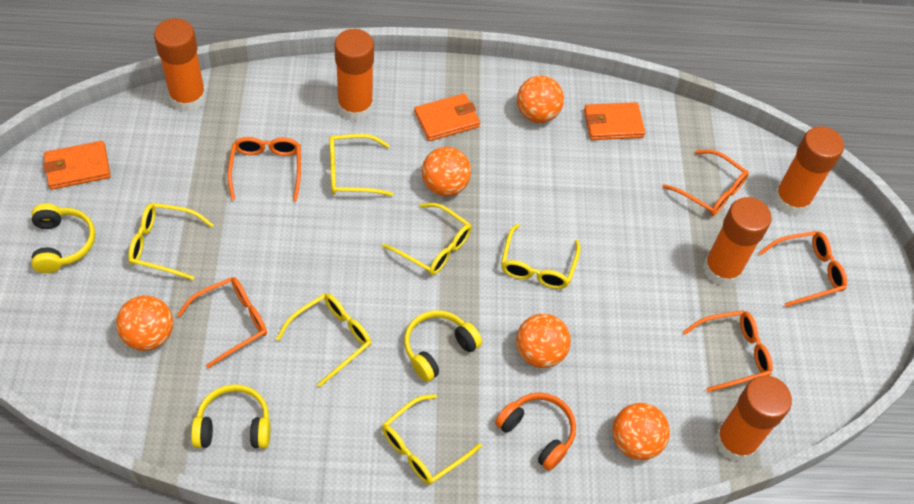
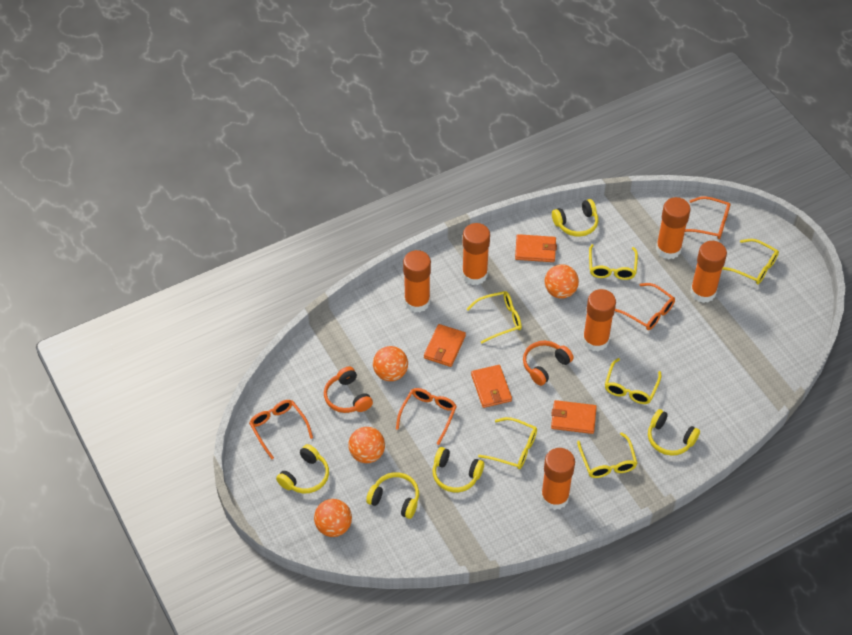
orange ball: 5 -> 4
orange glasses: 5 -> 4
orange glue stick: 5 -> 6
orange headphones: 1 -> 2
orange wallet: 3 -> 4
yellow headphones: 3 -> 5

